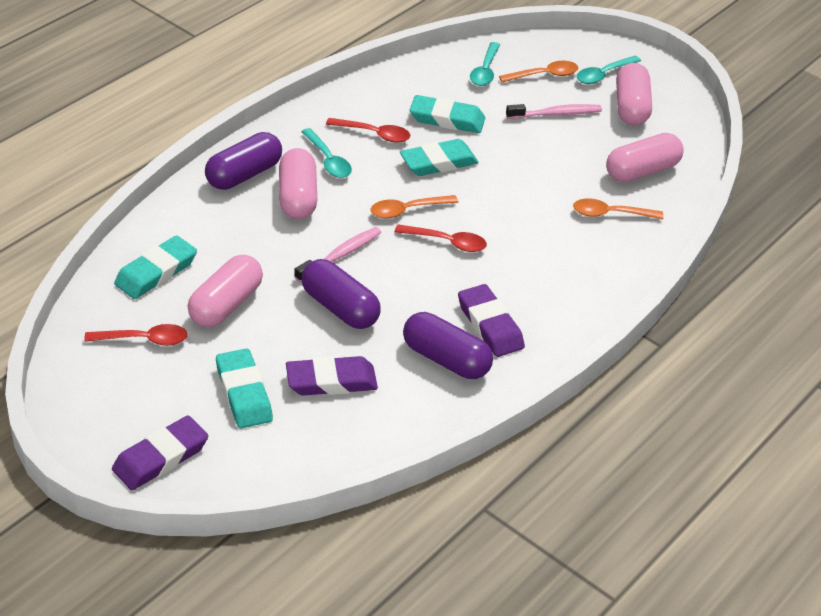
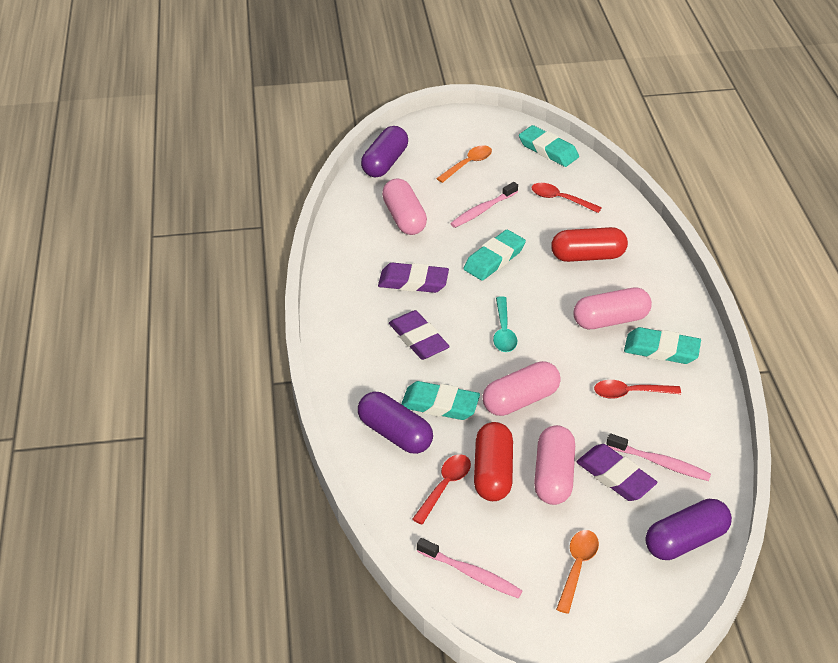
orange spoon: 3 -> 2
pink toothbrush: 2 -> 3
red capsule: 0 -> 2
turquoise spoon: 3 -> 1

